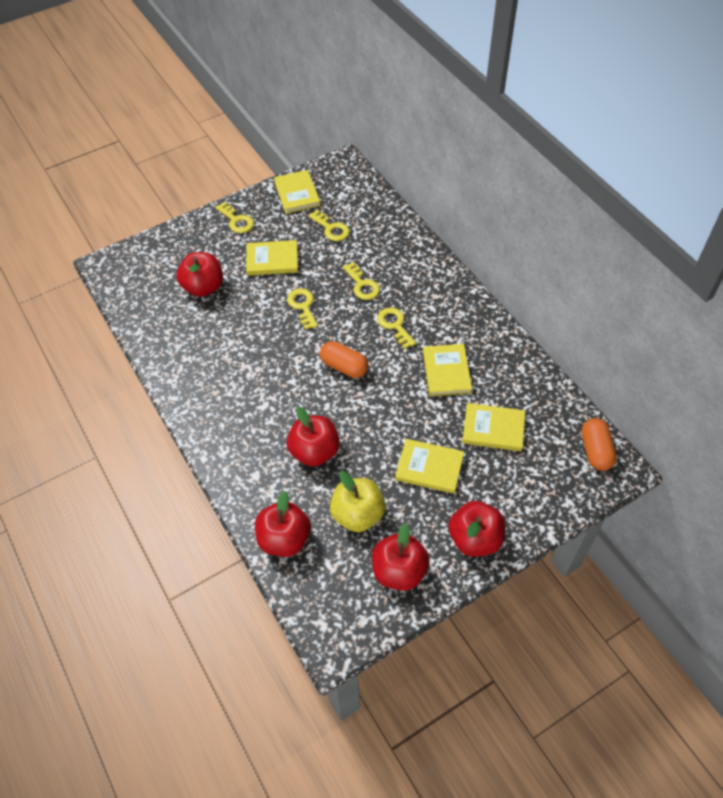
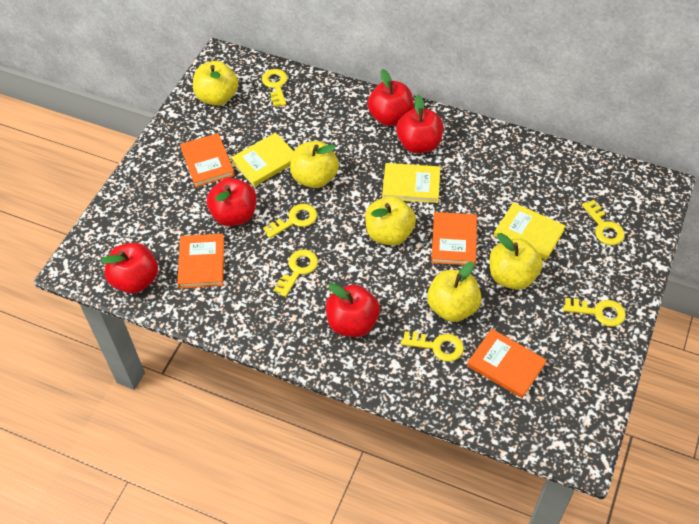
orange book: 0 -> 4
orange capsule: 2 -> 0
yellow apple: 1 -> 5
yellow book: 5 -> 3
yellow key: 5 -> 6

